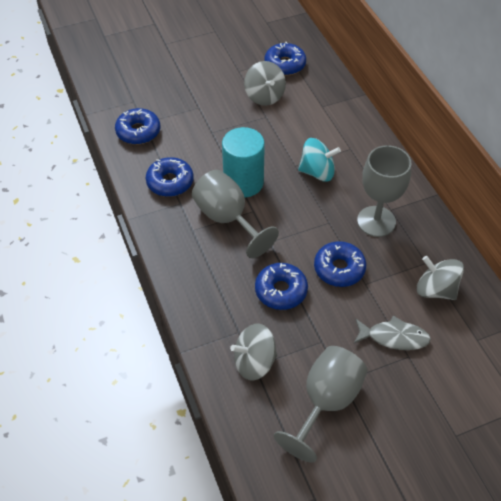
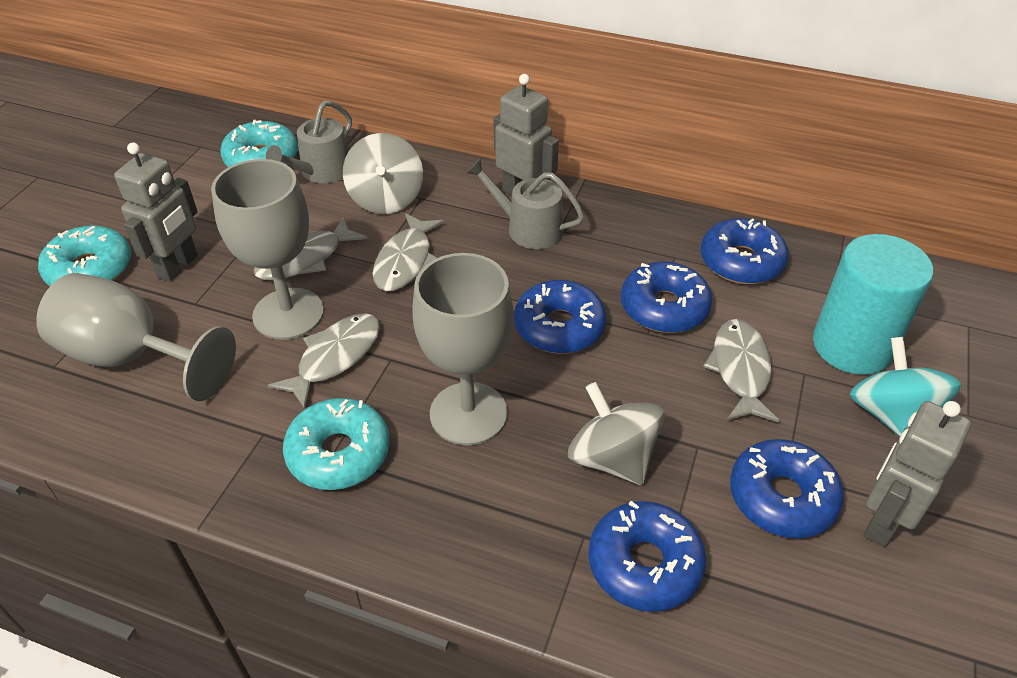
grey fish: 1 -> 4
grey robot: 0 -> 3
grey spinning top: 3 -> 2
grey watering can: 0 -> 2
turquoise donut: 0 -> 3

